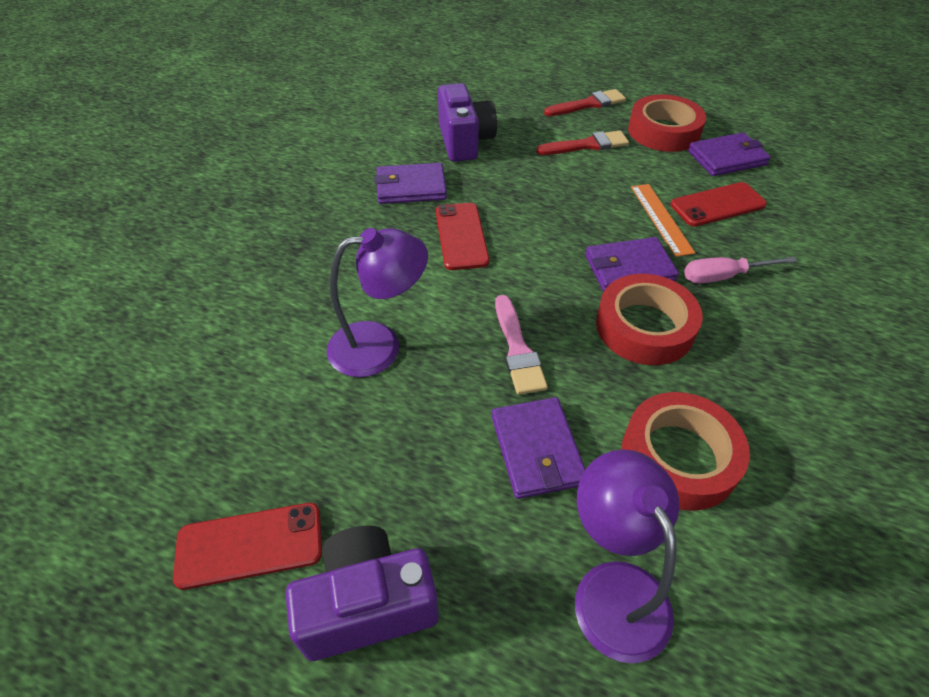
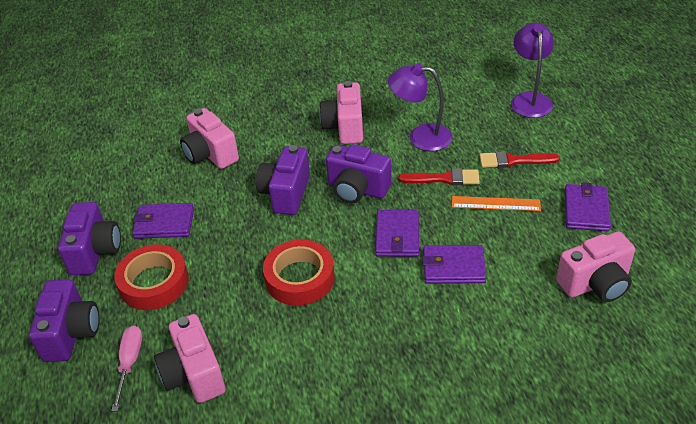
pink brush: 1 -> 0
pink camera: 0 -> 4
purple camera: 2 -> 4
red phone: 3 -> 0
red tape: 3 -> 2

